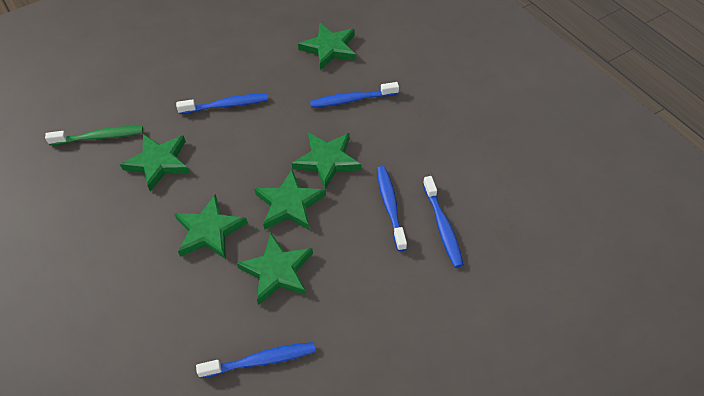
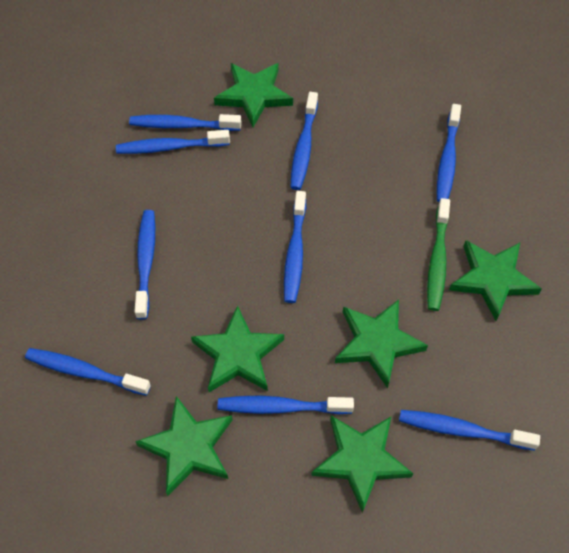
blue toothbrush: 5 -> 9

